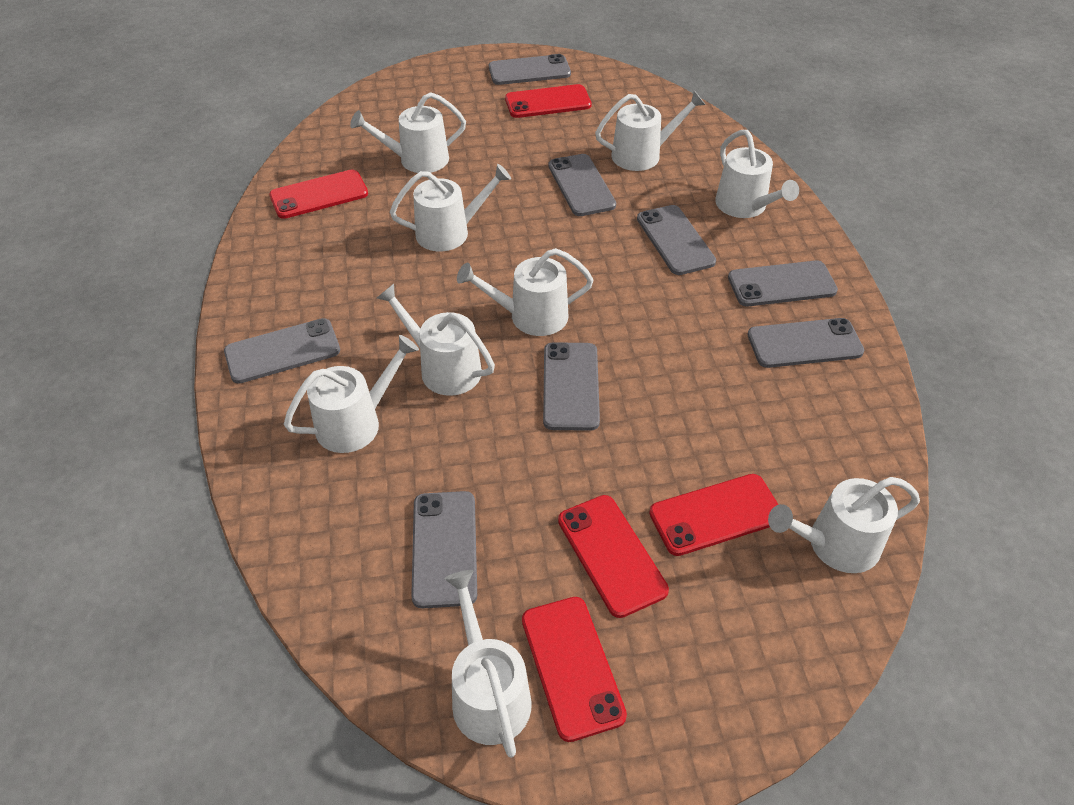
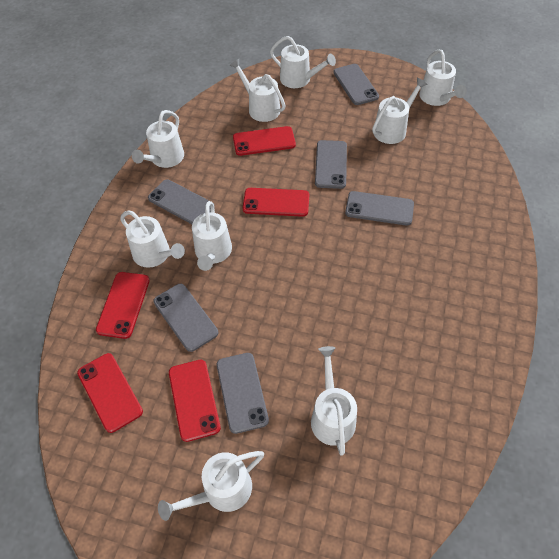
grey phone: 8 -> 6

